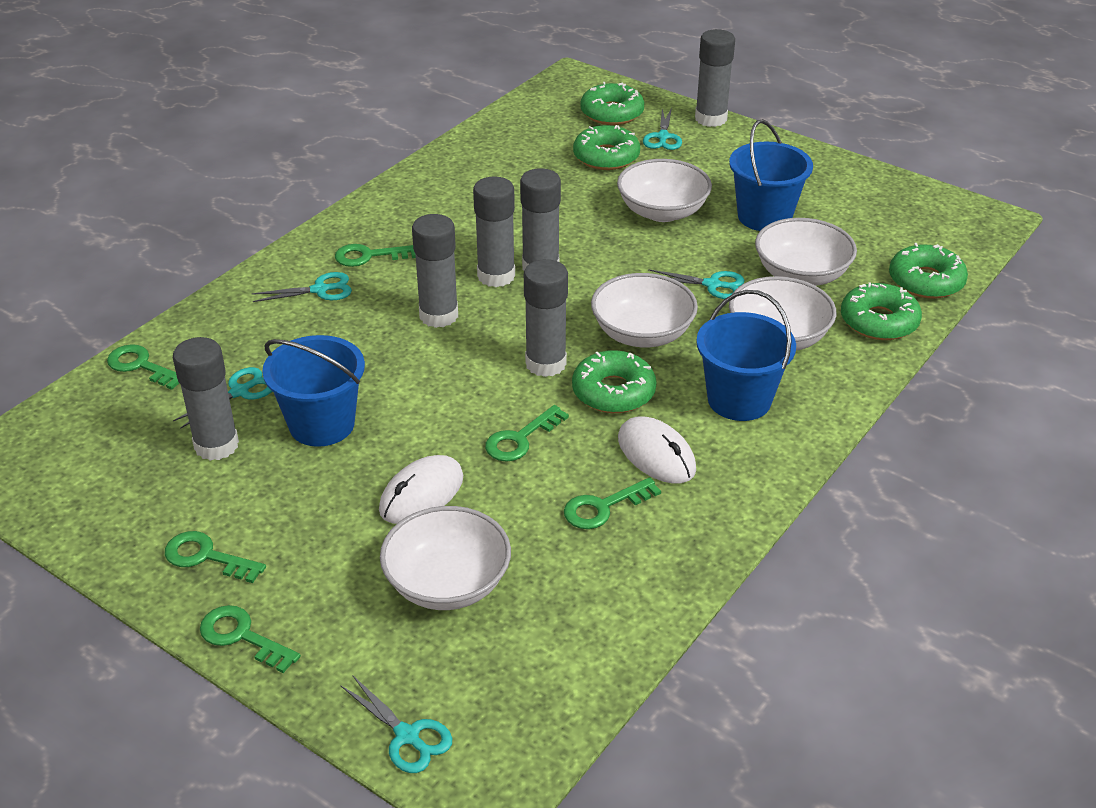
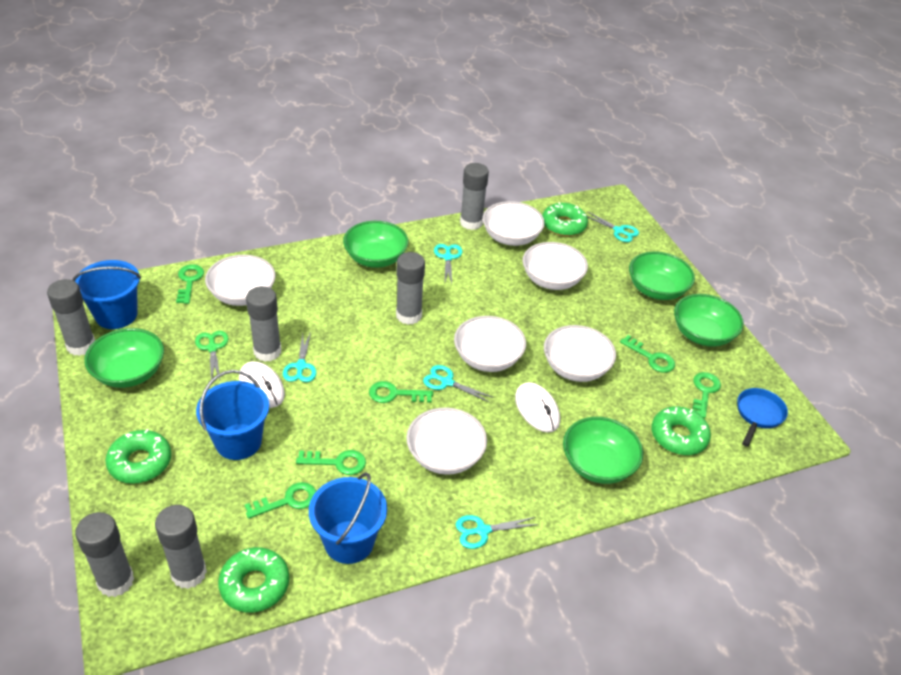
blue pan: 0 -> 1
green bowl: 0 -> 5
green donut: 5 -> 4
green scissors: 0 -> 1
white bowl: 5 -> 6

